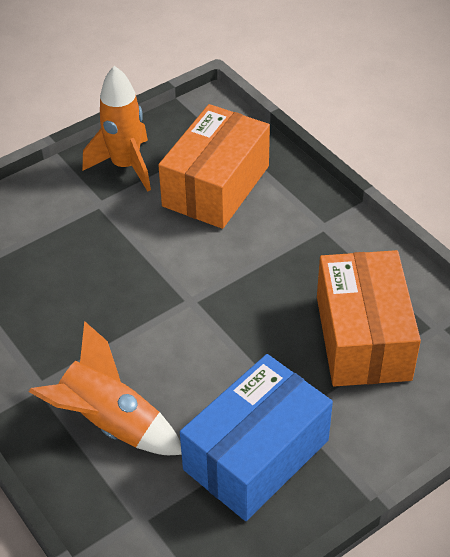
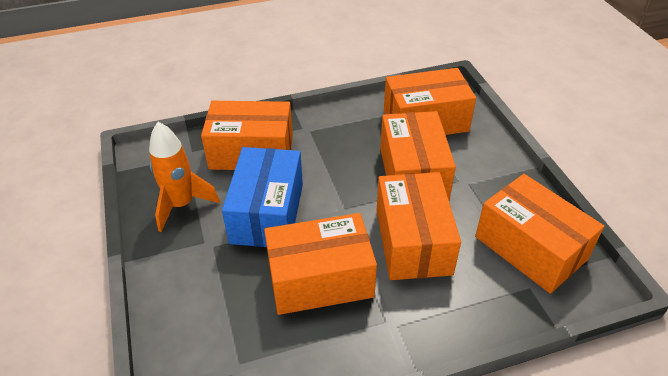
orange box: 2 -> 6
orange rocket: 2 -> 1

